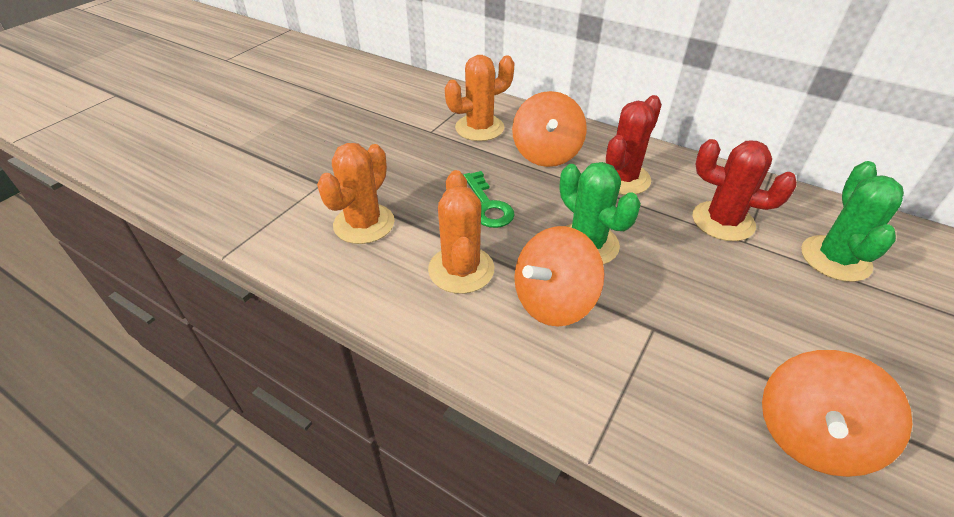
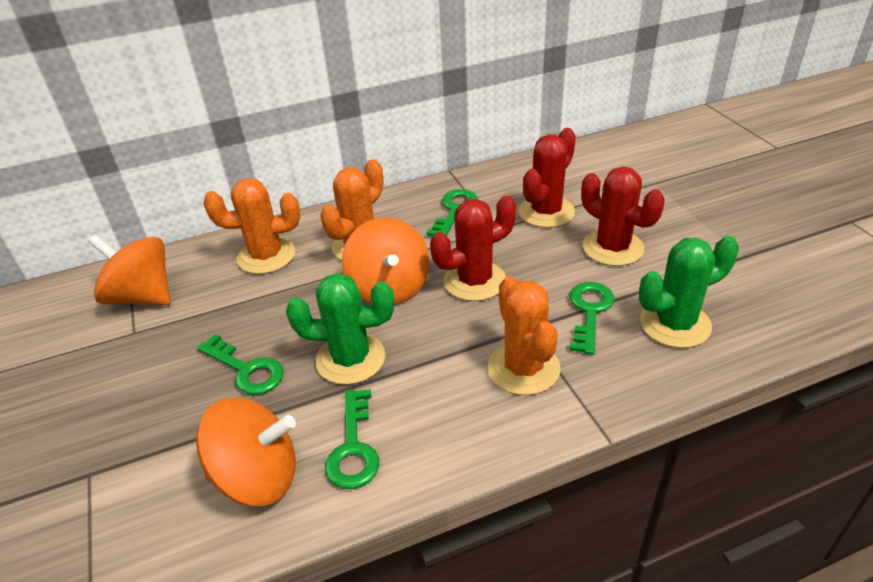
green key: 1 -> 4
red cactus: 2 -> 3

